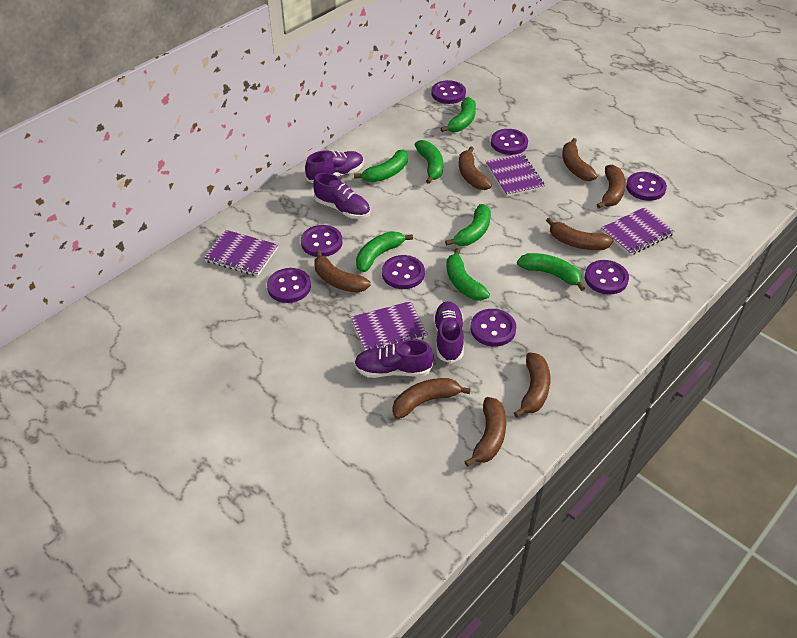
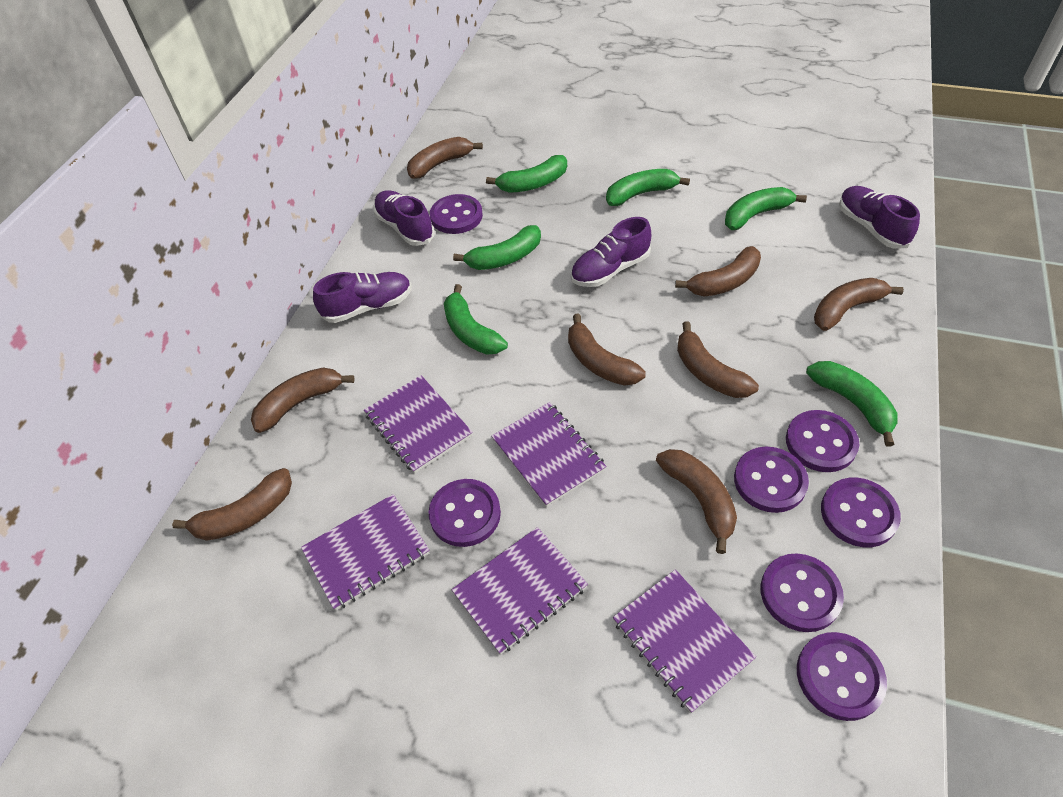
green banana: 7 -> 6
purple button: 8 -> 7
purple notebook: 4 -> 5

